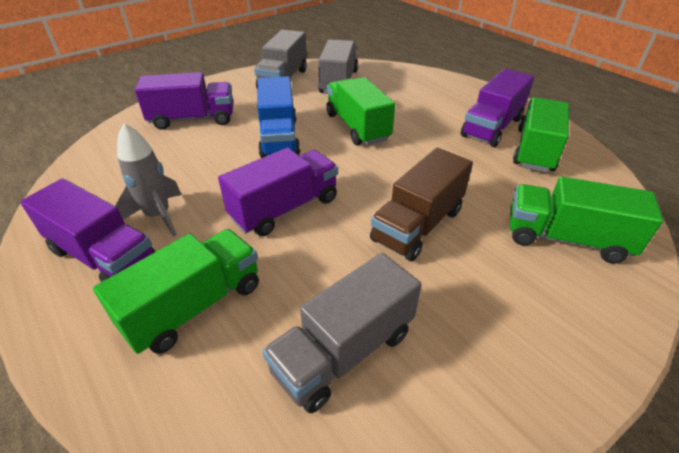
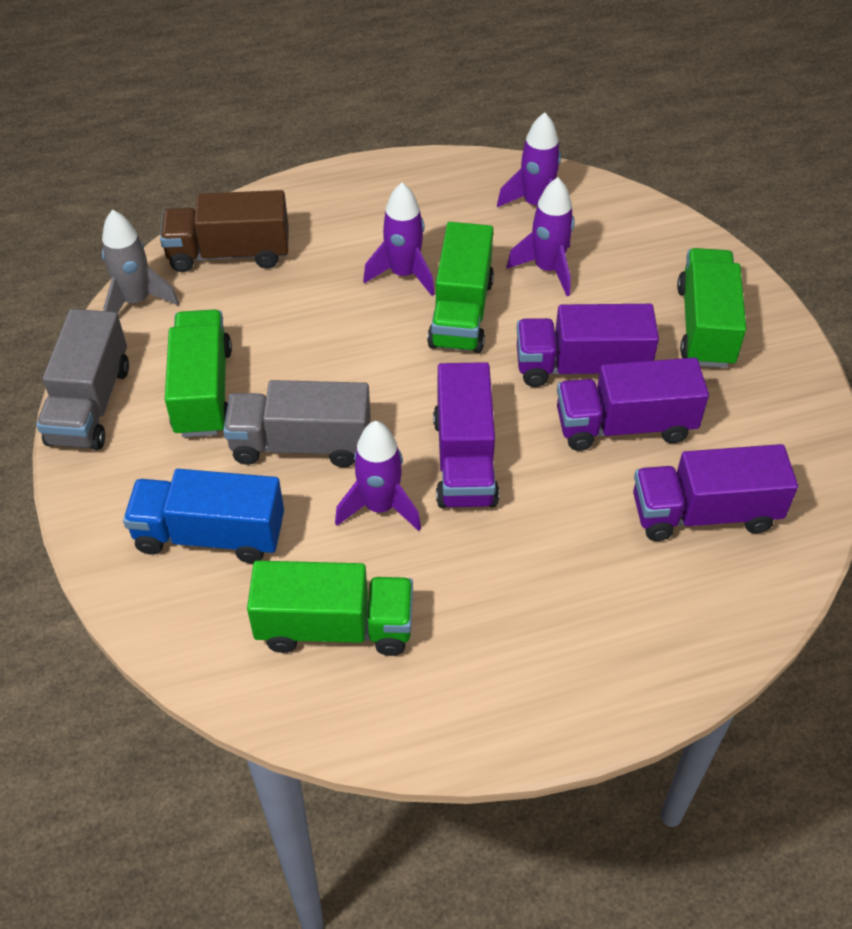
grey truck: 3 -> 2
purple rocket: 0 -> 4

